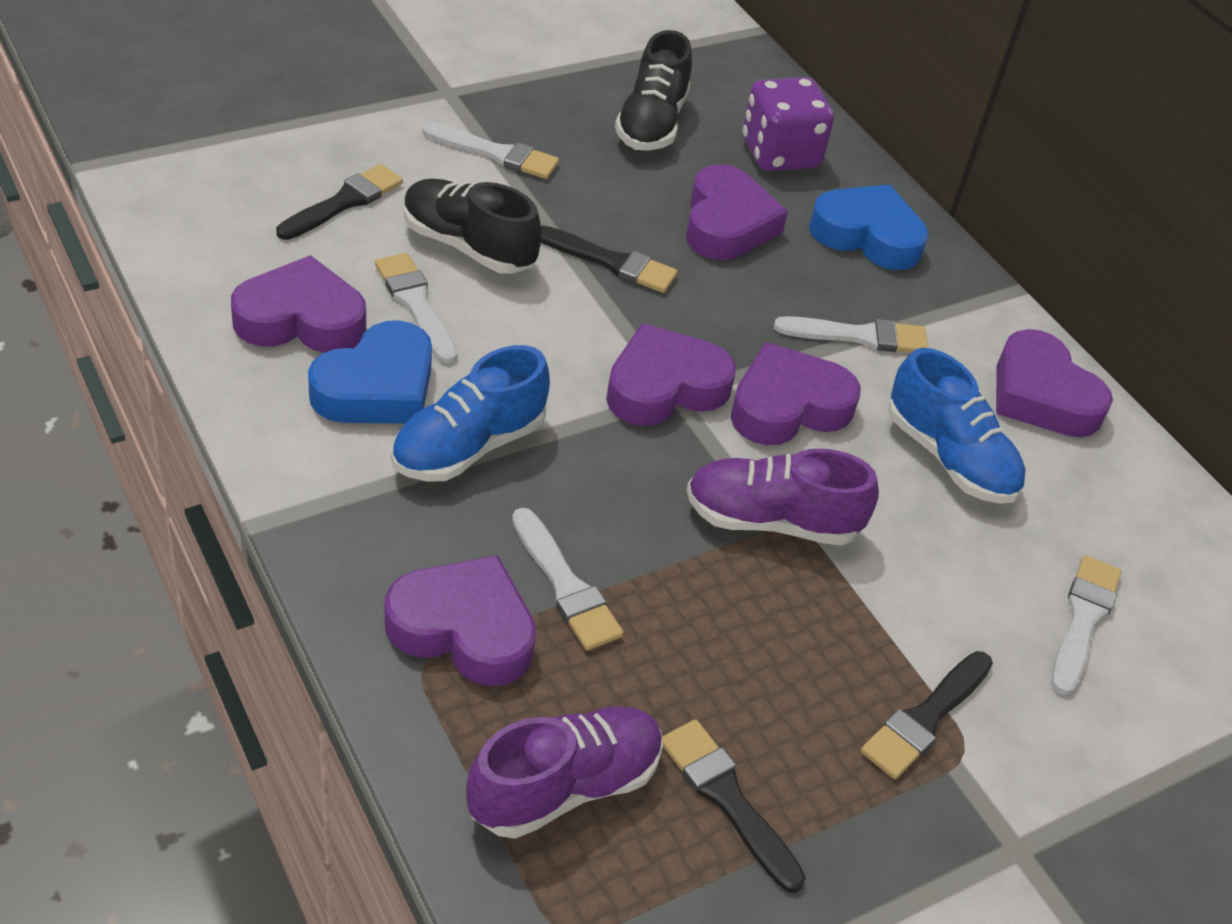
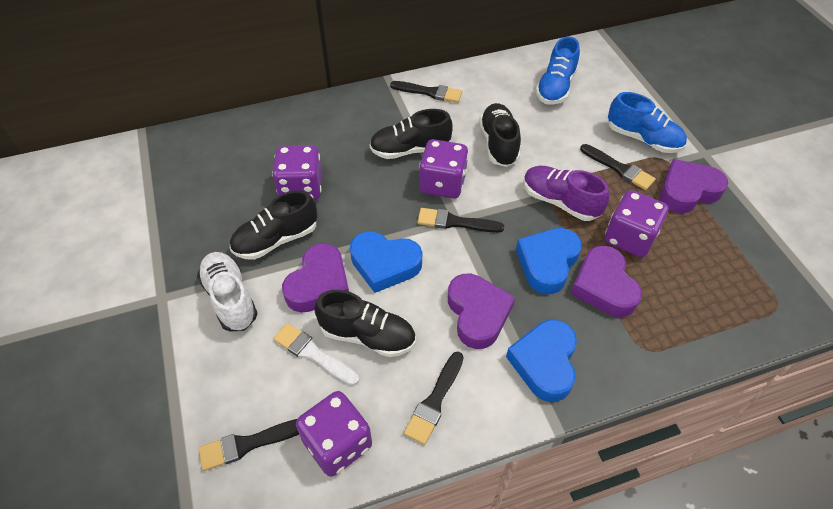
black brush: 4 -> 5
black shoe: 2 -> 4
blue heart: 2 -> 3
purple dice: 1 -> 4
purple heart: 6 -> 4
purple shoe: 2 -> 1
white brush: 5 -> 1
white shoe: 0 -> 1

